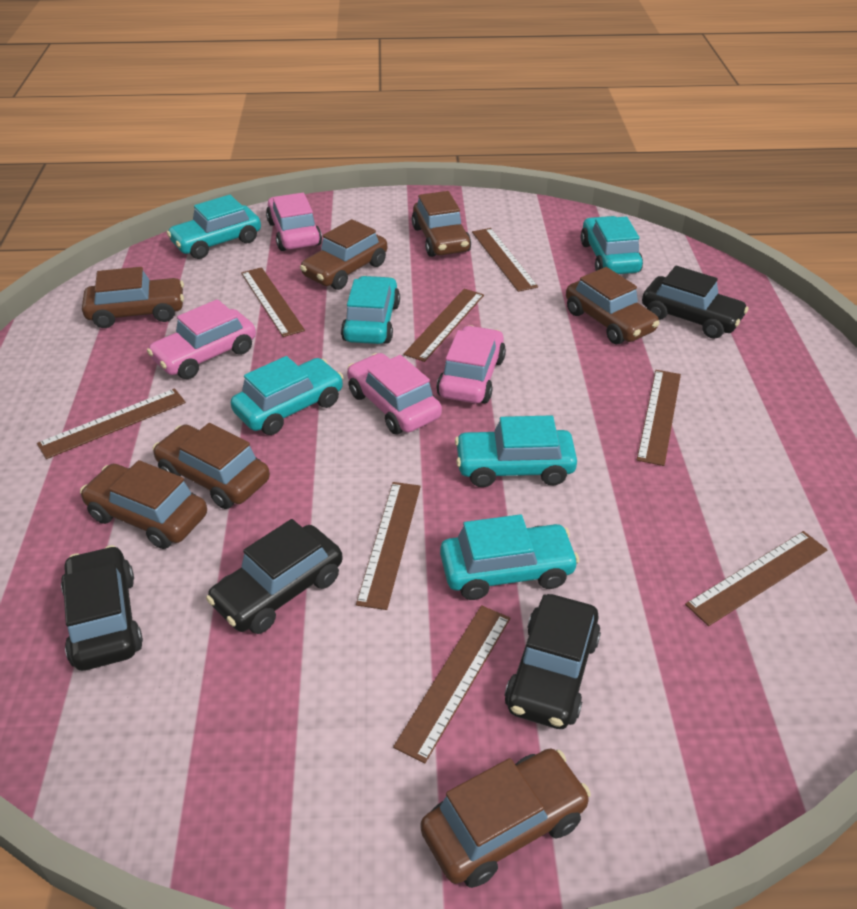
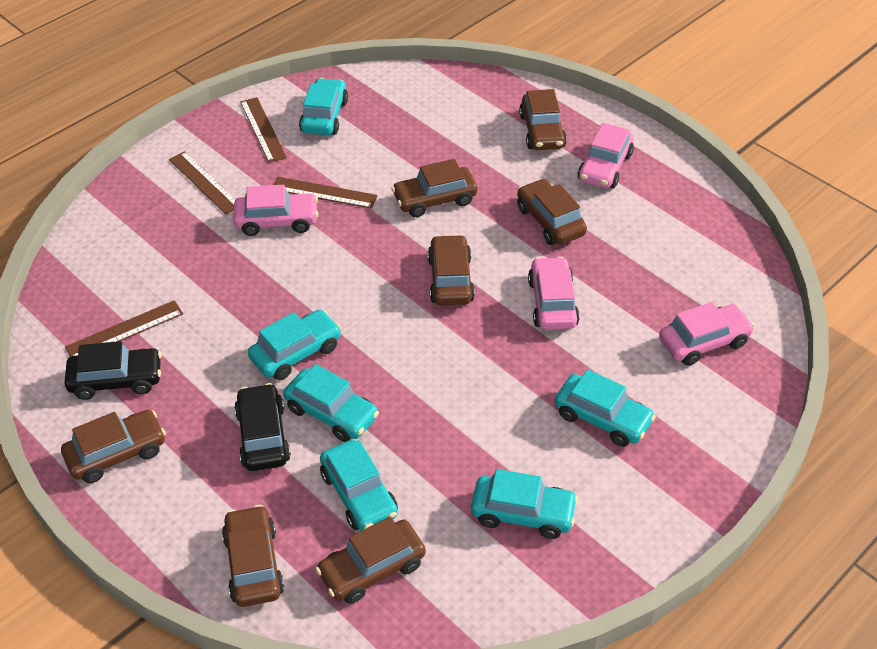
black car: 4 -> 2
brown ruler: 8 -> 4

